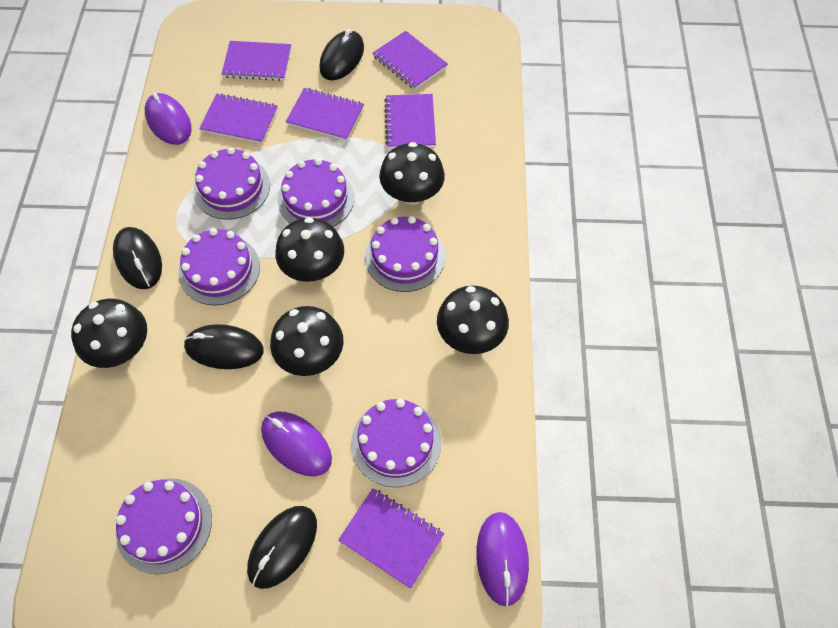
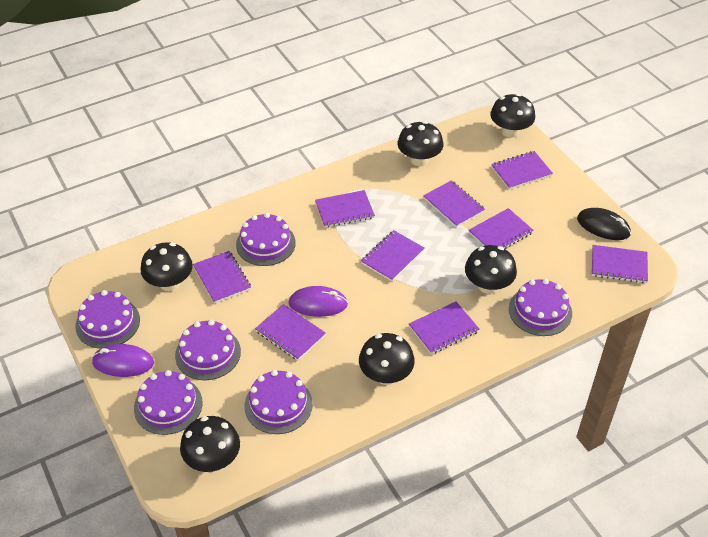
black mouse: 4 -> 1
black mushroom: 5 -> 6
purple mouse: 3 -> 2
purple notebook: 6 -> 9

